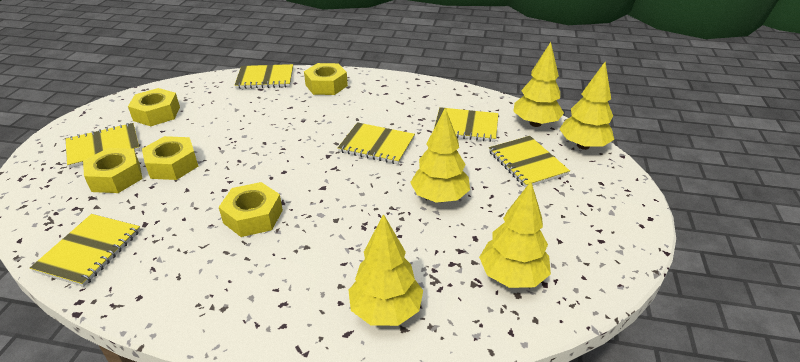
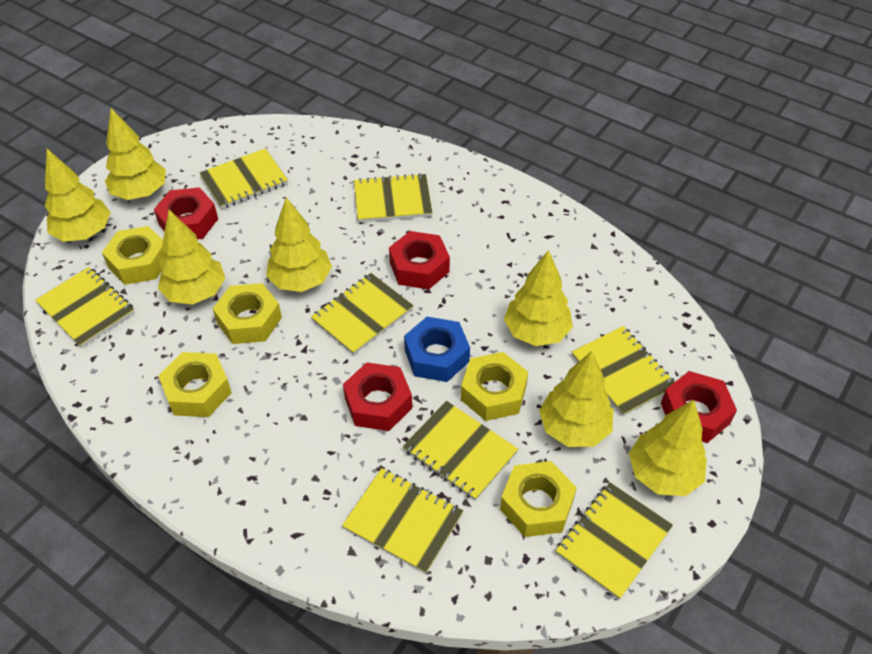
blue nut: 0 -> 1
red nut: 0 -> 4
yellow notebook: 6 -> 8
yellow tree: 5 -> 7

